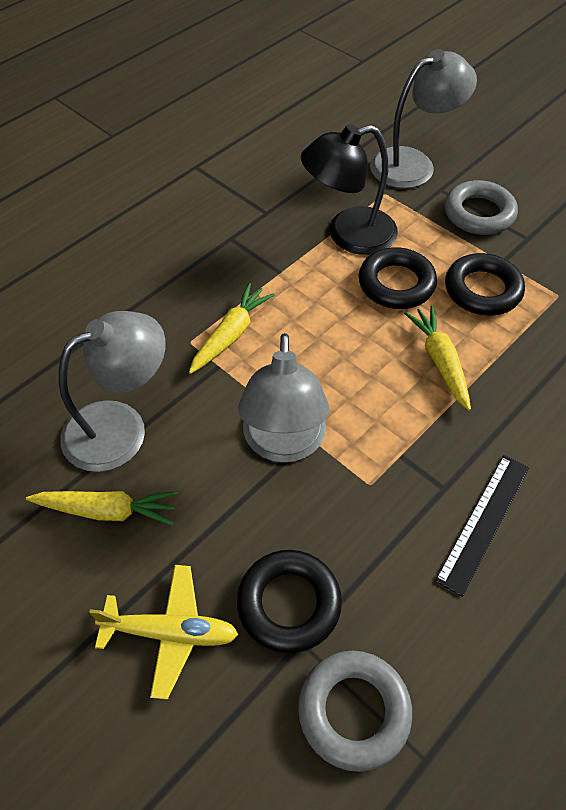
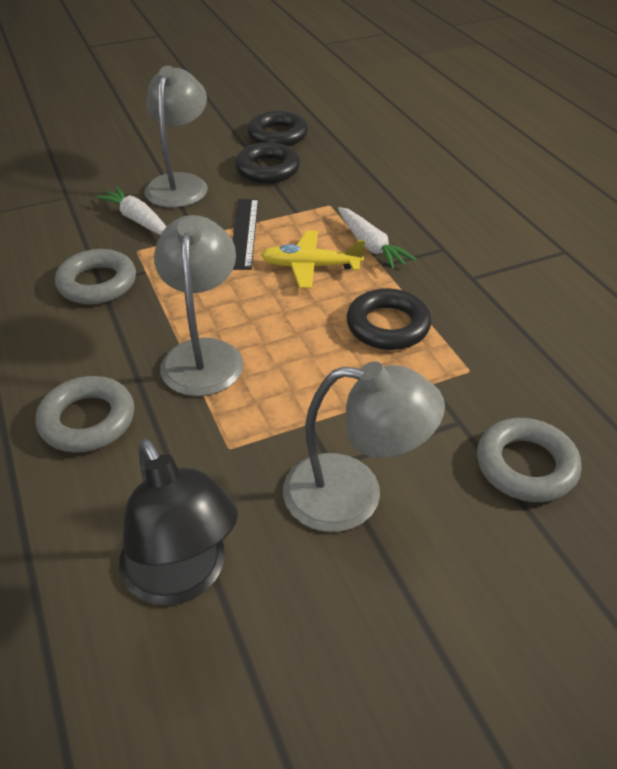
grey ring: 2 -> 3
white carrot: 0 -> 2
yellow carrot: 3 -> 0

